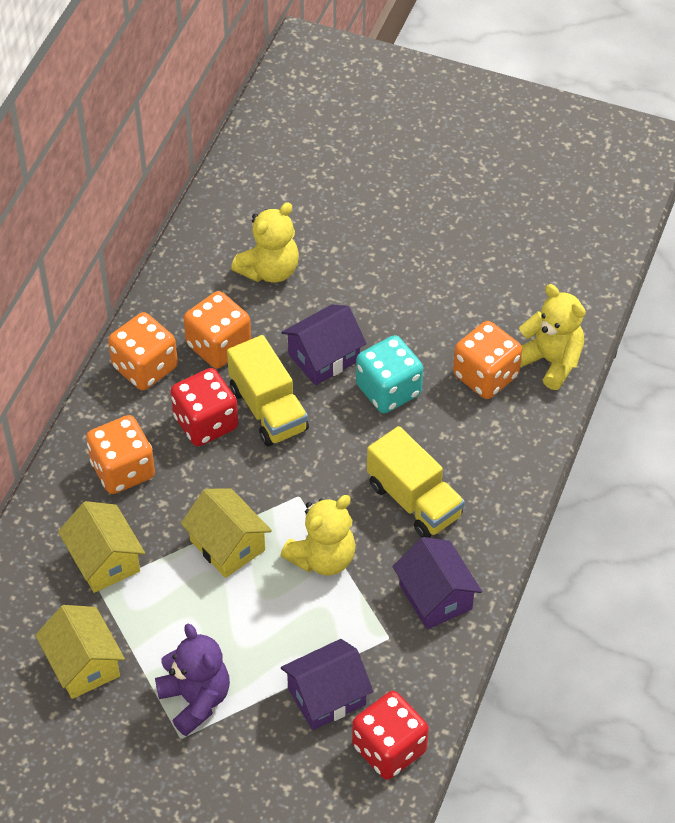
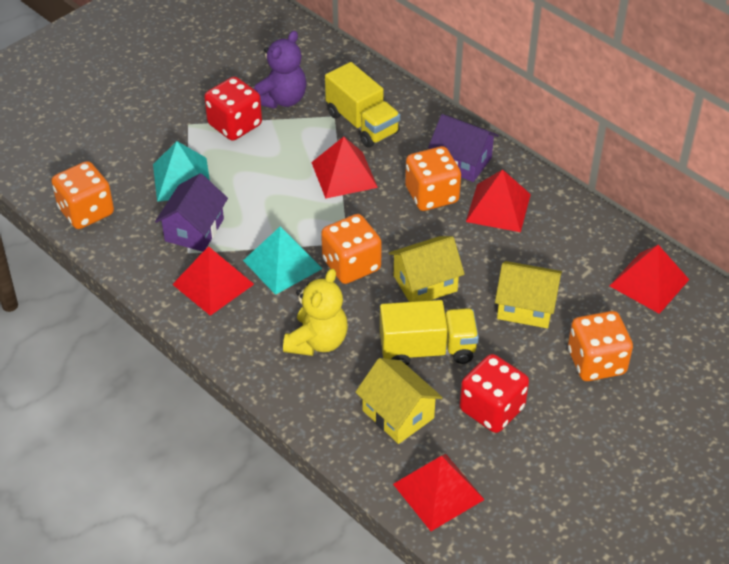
purple house: 3 -> 2
red pyramid: 0 -> 5
turquoise dice: 1 -> 0
turquoise pyramid: 0 -> 2
yellow teddy bear: 3 -> 1

